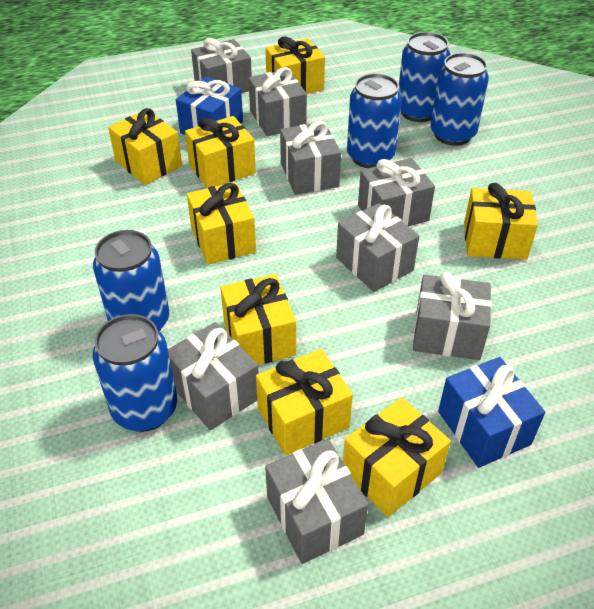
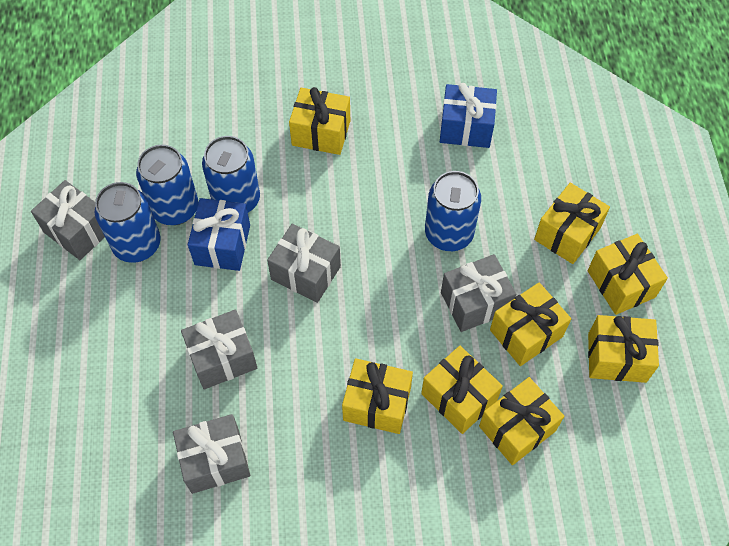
blue can: 5 -> 4
grey gift: 8 -> 5

